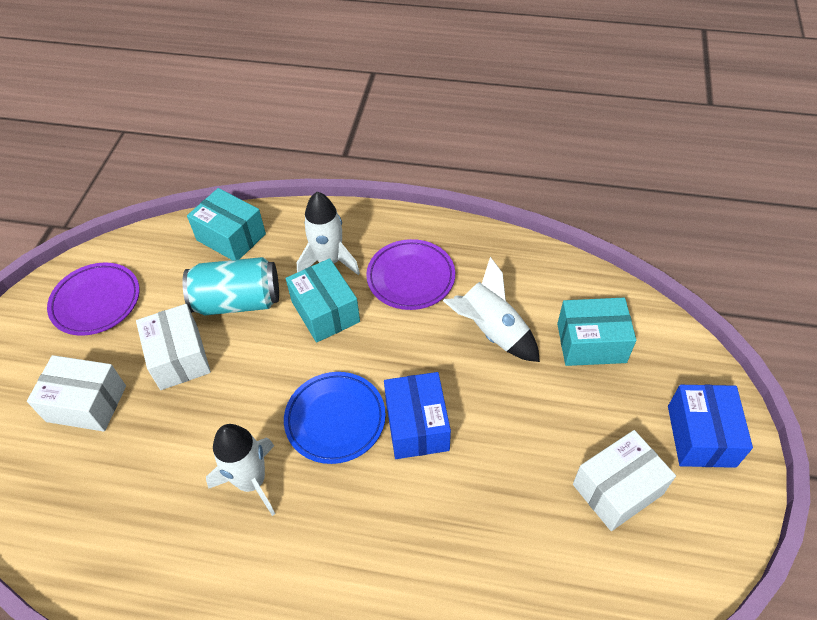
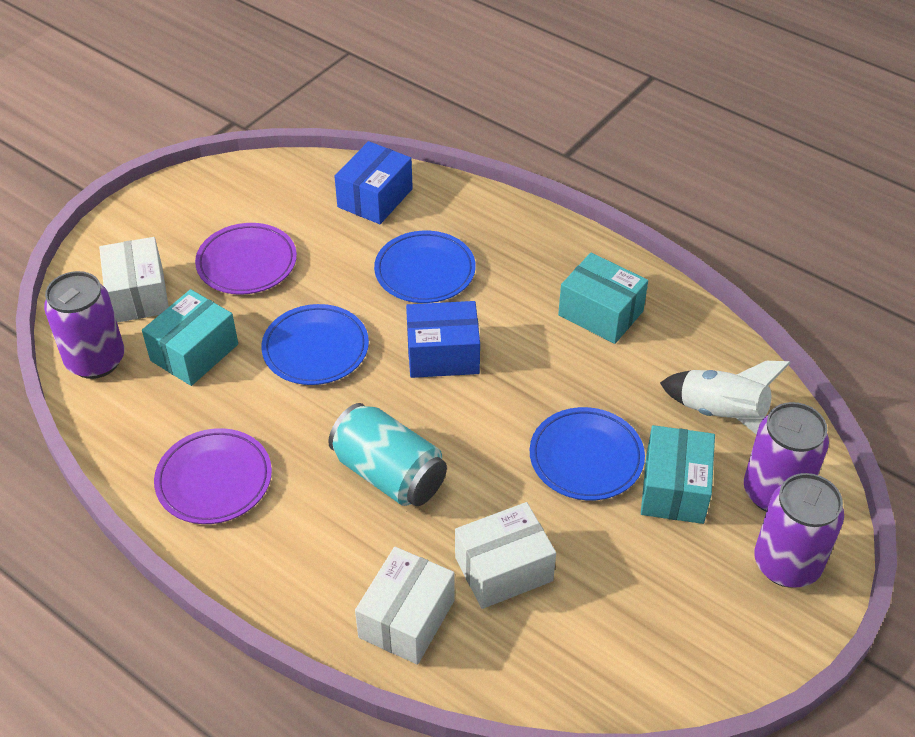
blue plate: 1 -> 3
purple can: 0 -> 3
white rocket: 3 -> 1

